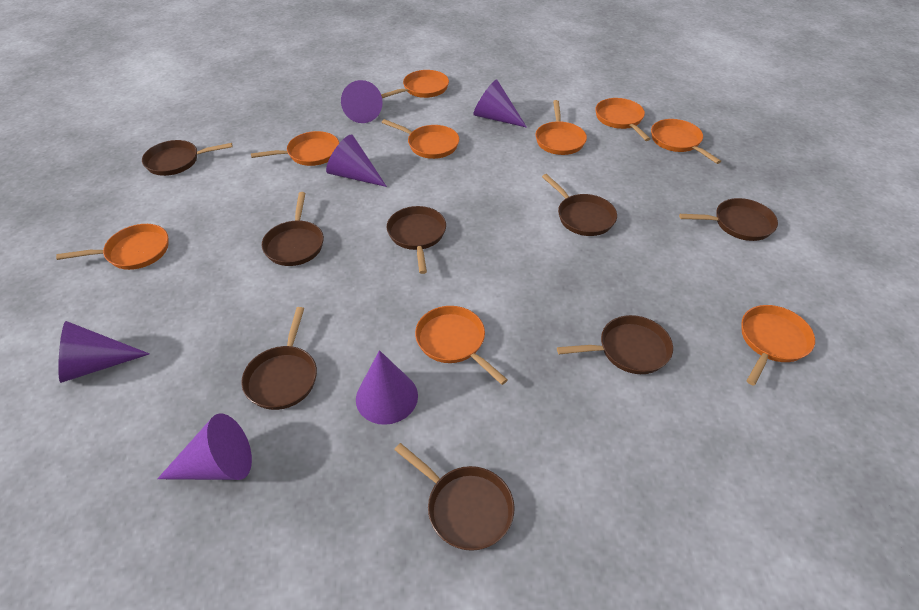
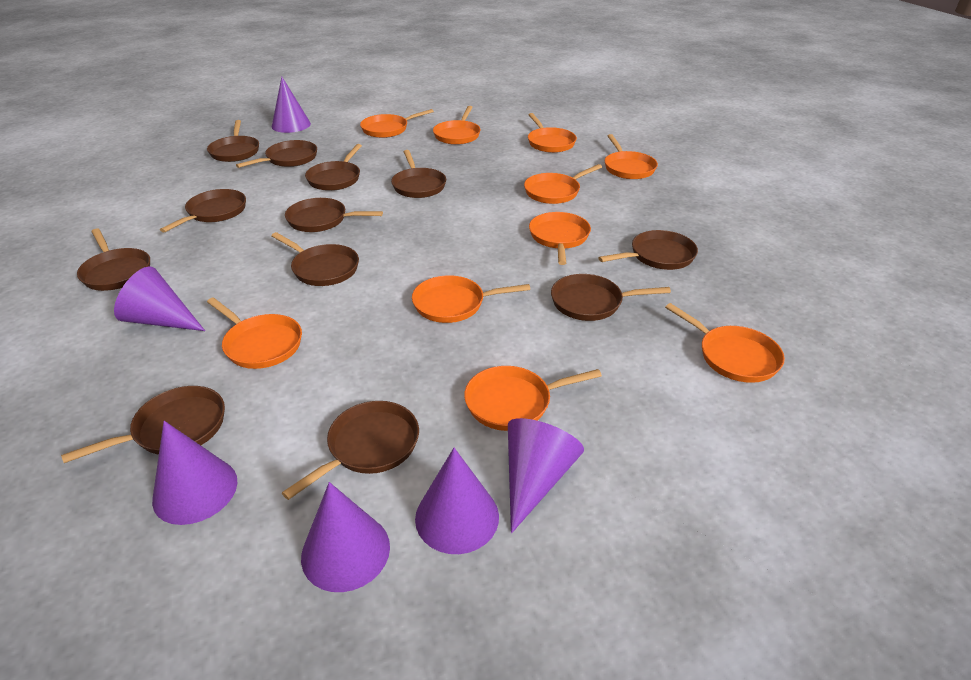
brown pan: 8 -> 12
orange pan: 9 -> 10

